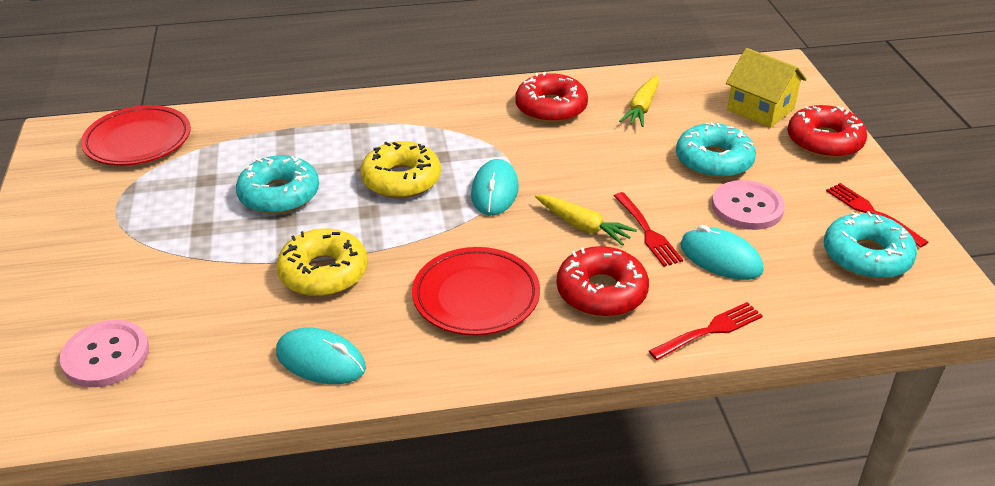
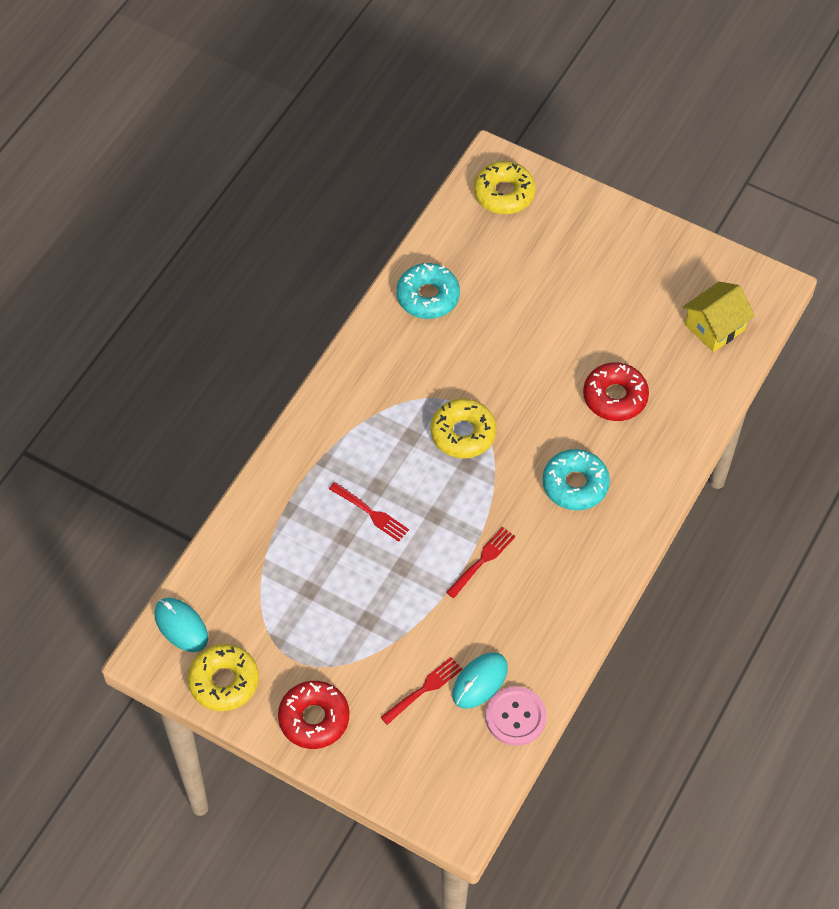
pink button: 2 -> 1
red donut: 3 -> 2
red plate: 2 -> 0
turquoise donut: 3 -> 2
turquoise mouse: 3 -> 2
yellow carrot: 2 -> 0
yellow donut: 2 -> 3

